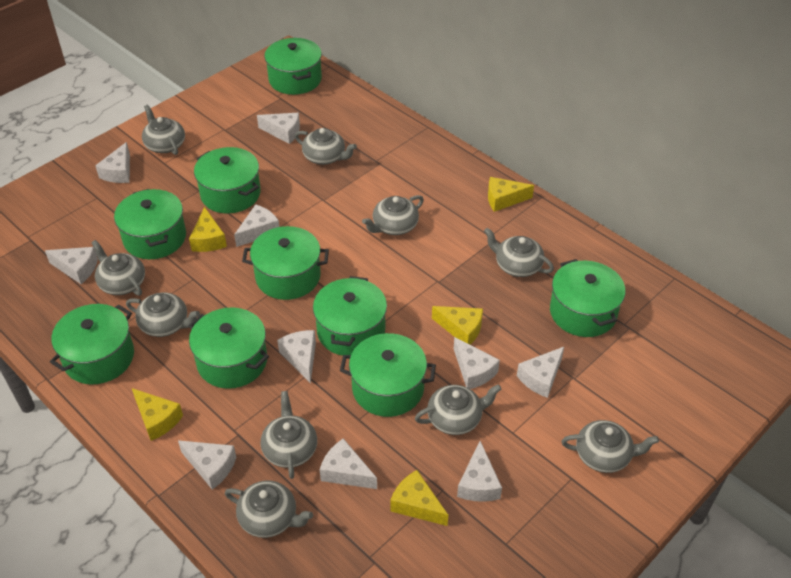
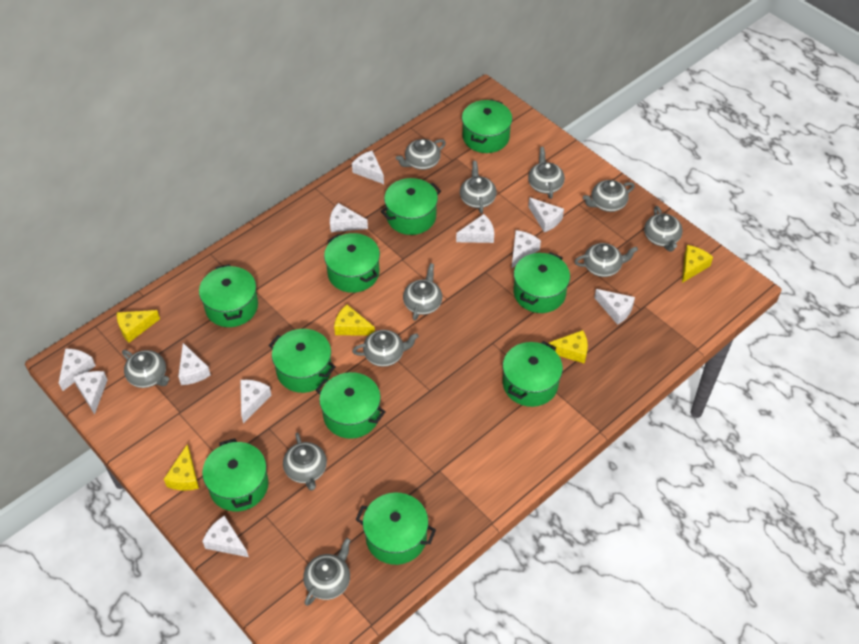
green pot: 9 -> 10
grey teapot: 10 -> 11
white cheese: 10 -> 11

